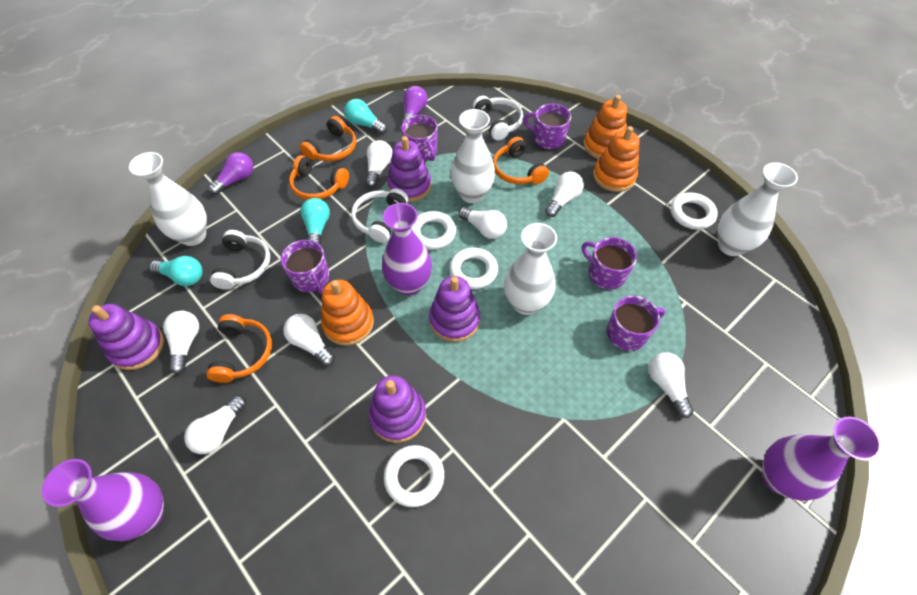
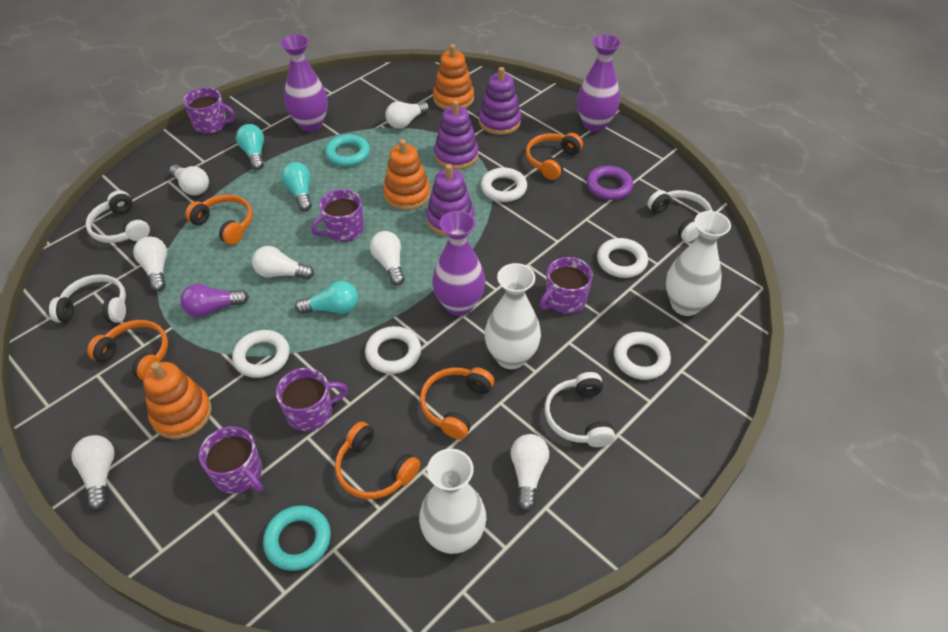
orange headphones: 4 -> 5
purple light bulb: 2 -> 1
purple ring: 0 -> 1
purple stacking toy: 4 -> 3
turquoise ring: 0 -> 2
white headphones: 3 -> 4
white ring: 4 -> 5
white vase: 4 -> 3

